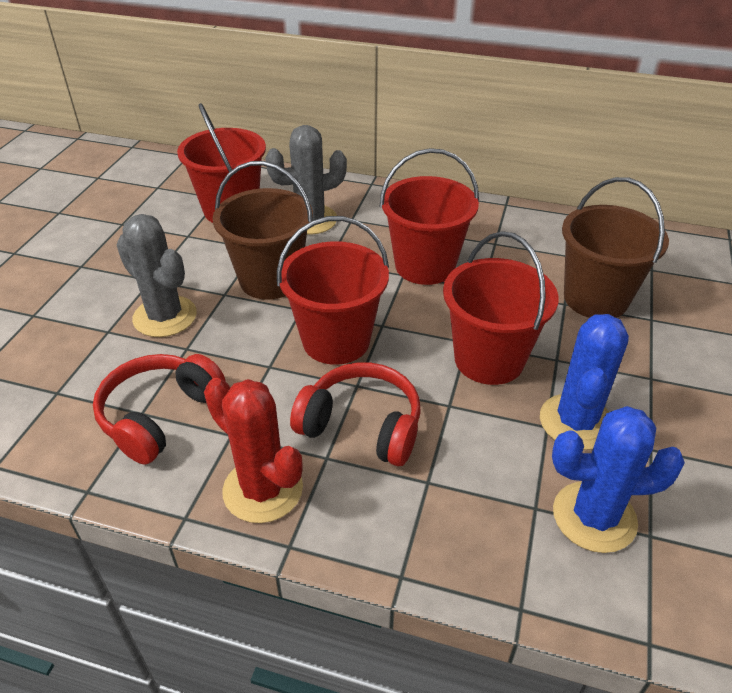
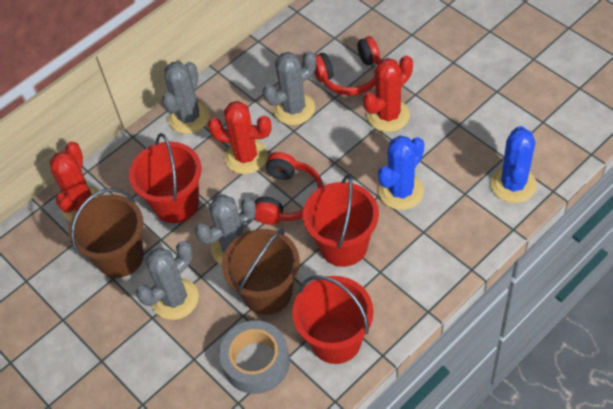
grey cactus: 2 -> 4
grey tape: 0 -> 1
red bucket: 4 -> 3
red cactus: 1 -> 3

